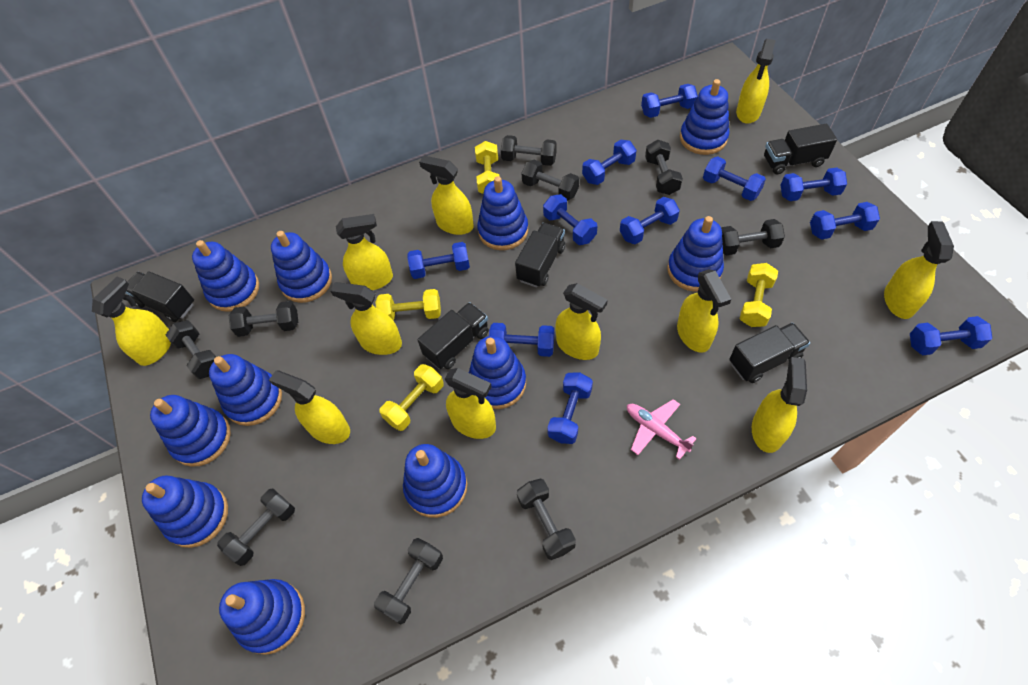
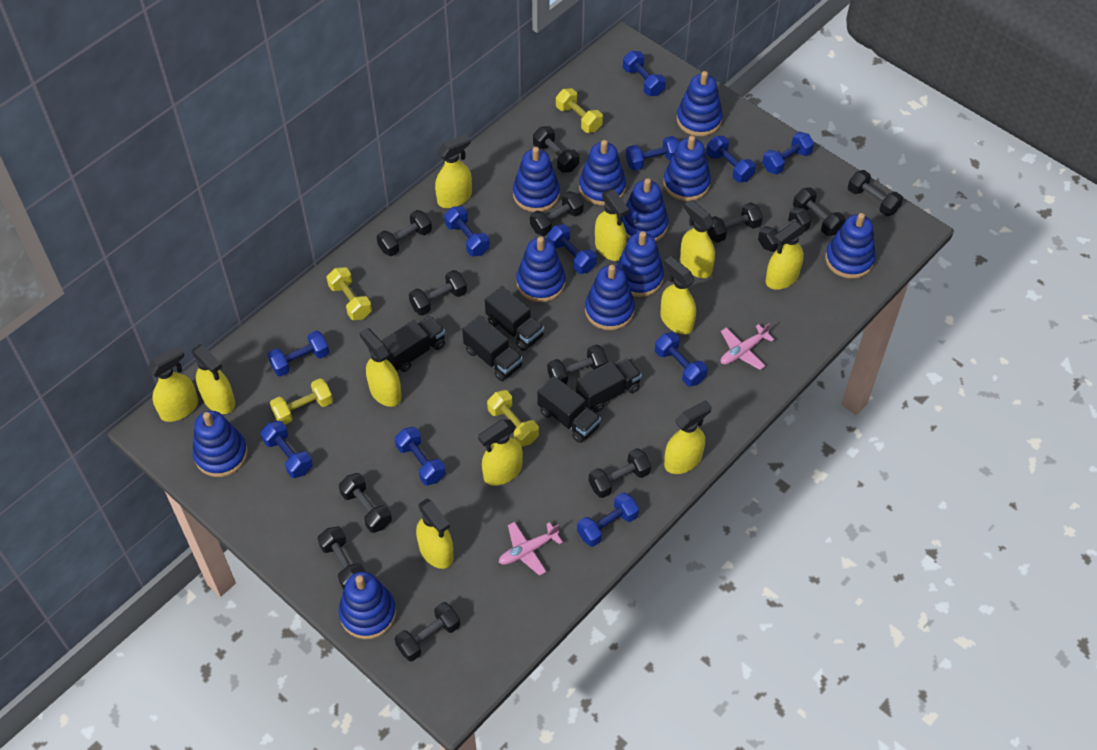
black dumbbell: 9 -> 13
pink plane: 1 -> 2

